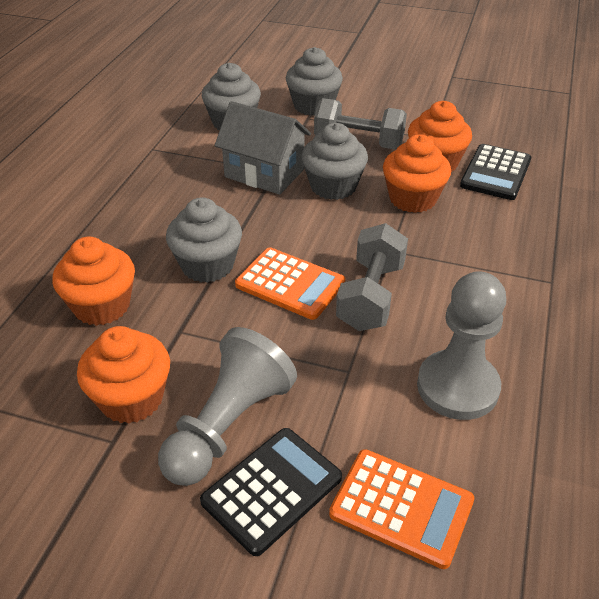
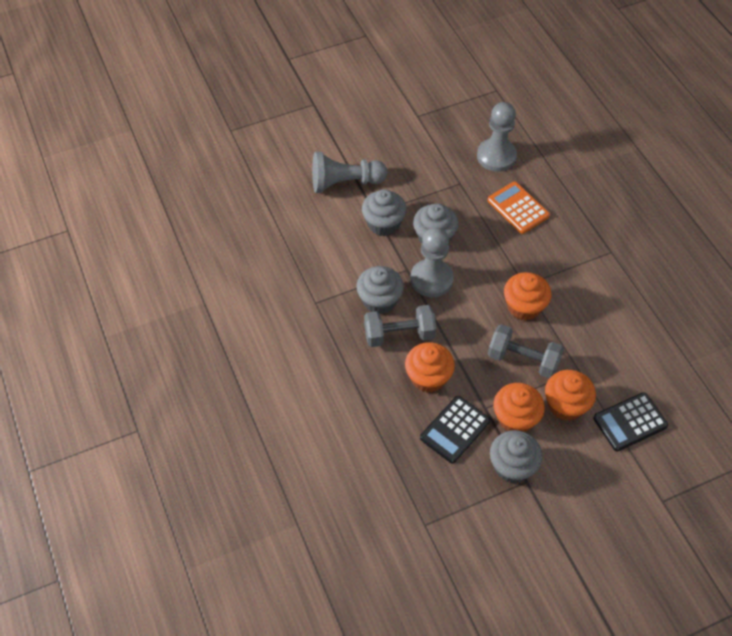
grey house: 1 -> 0
grey pawn: 2 -> 3
orange calculator: 2 -> 1

